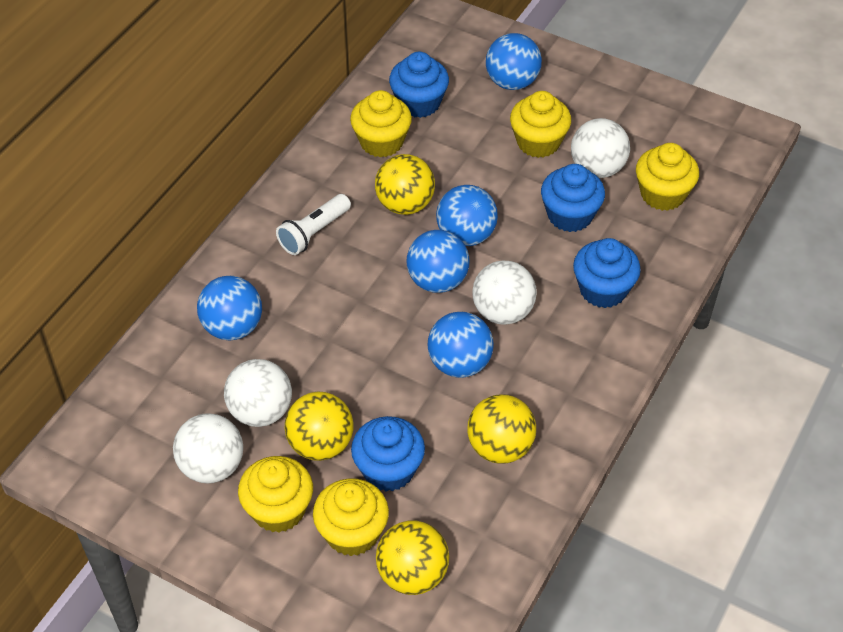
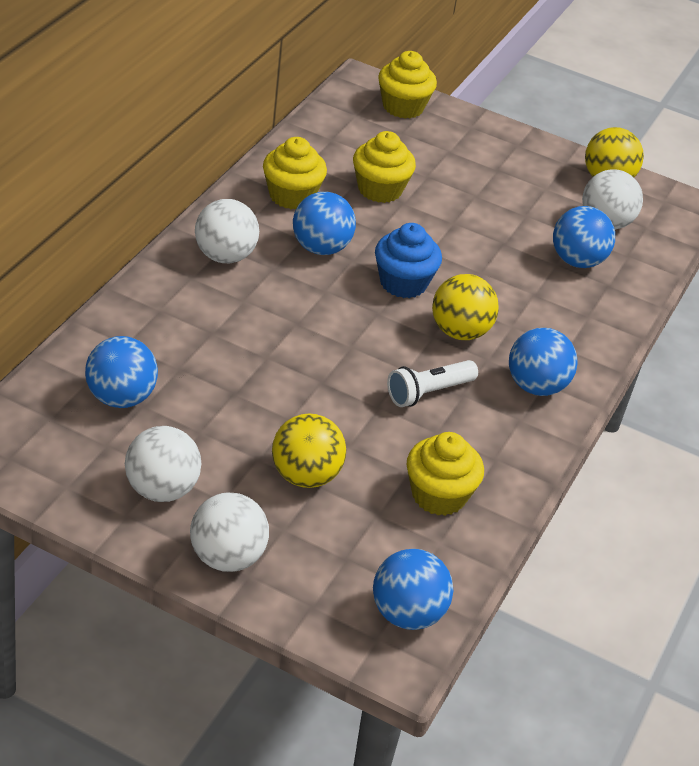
blue cupcake: 4 -> 1
yellow ball: 4 -> 3
yellow cupcake: 5 -> 4

